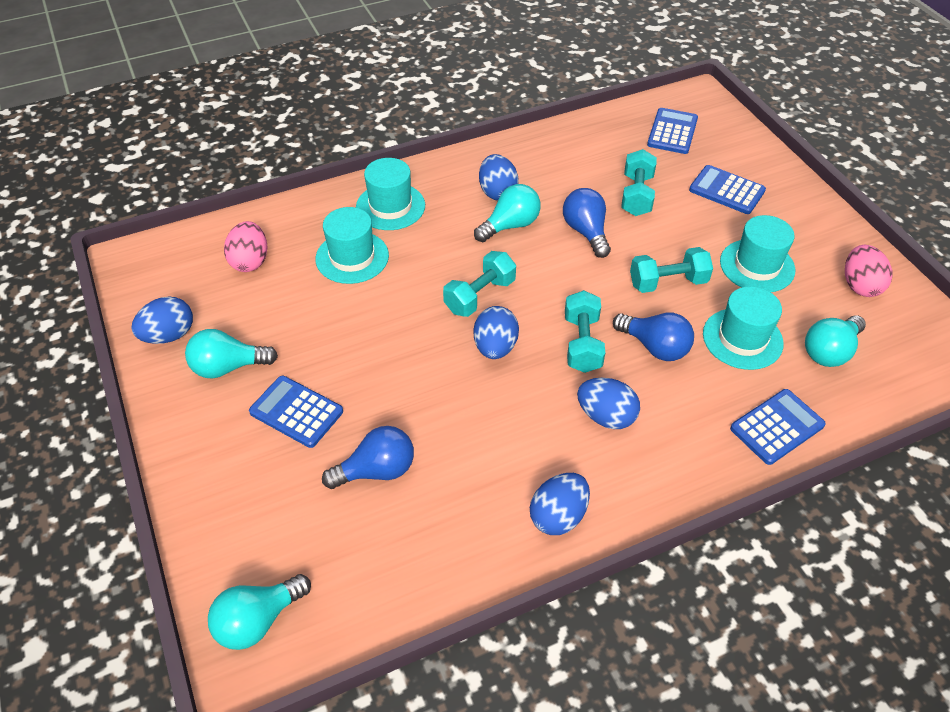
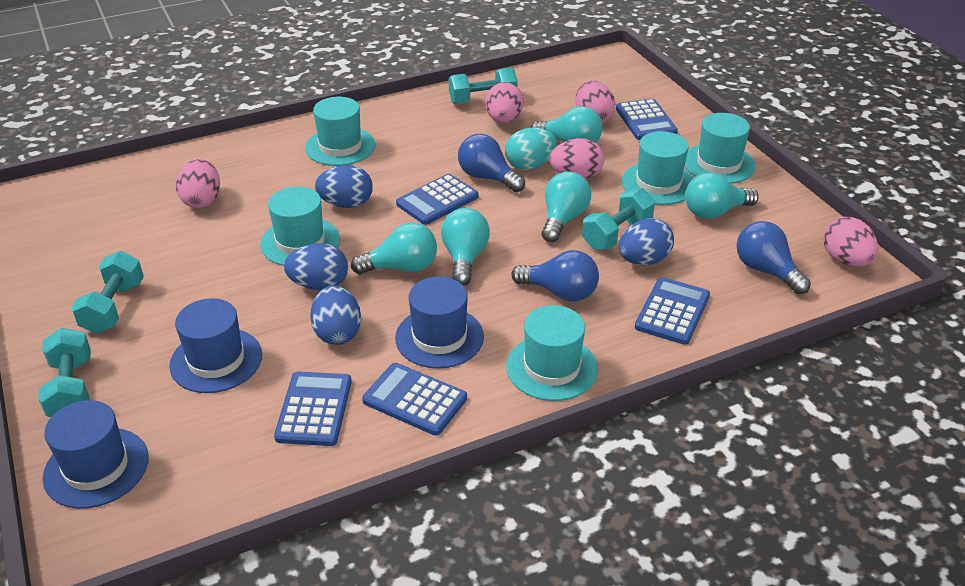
blue calculator: 4 -> 5
blue egg: 5 -> 4
blue hat: 0 -> 3
pink egg: 2 -> 5
turquoise egg: 0 -> 1
turquoise hat: 4 -> 5
turquoise light bulb: 4 -> 5

